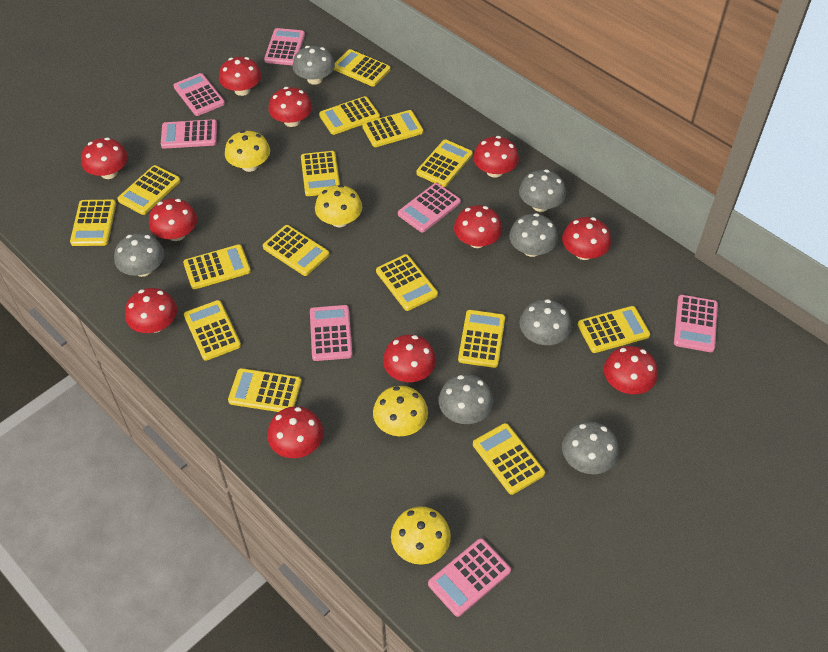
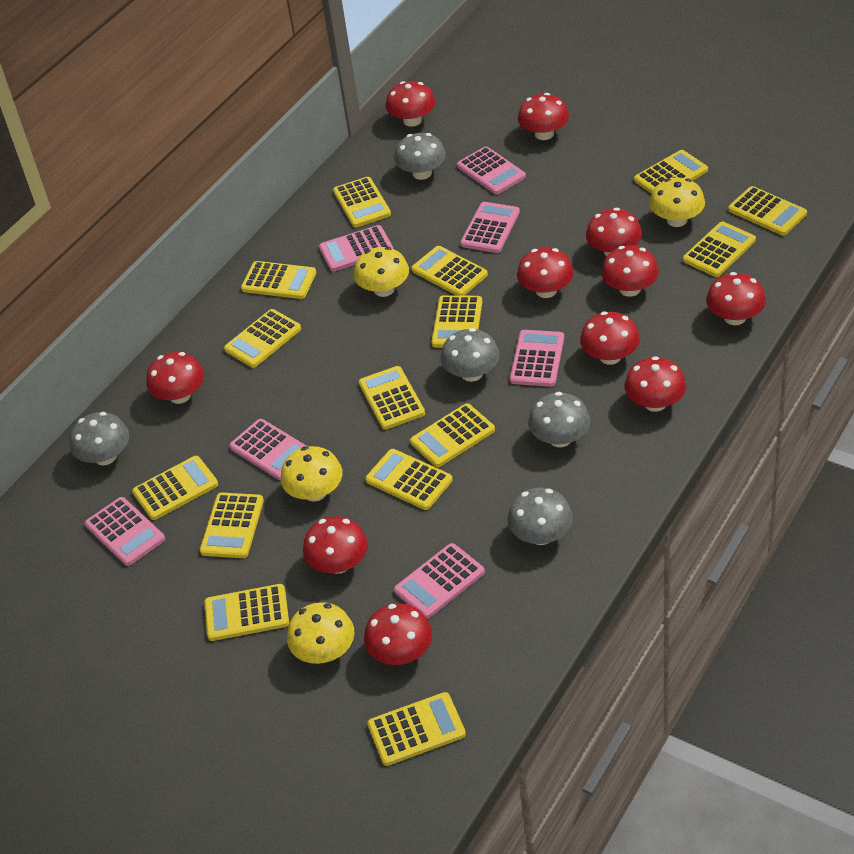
grey mushroom: 7 -> 5

